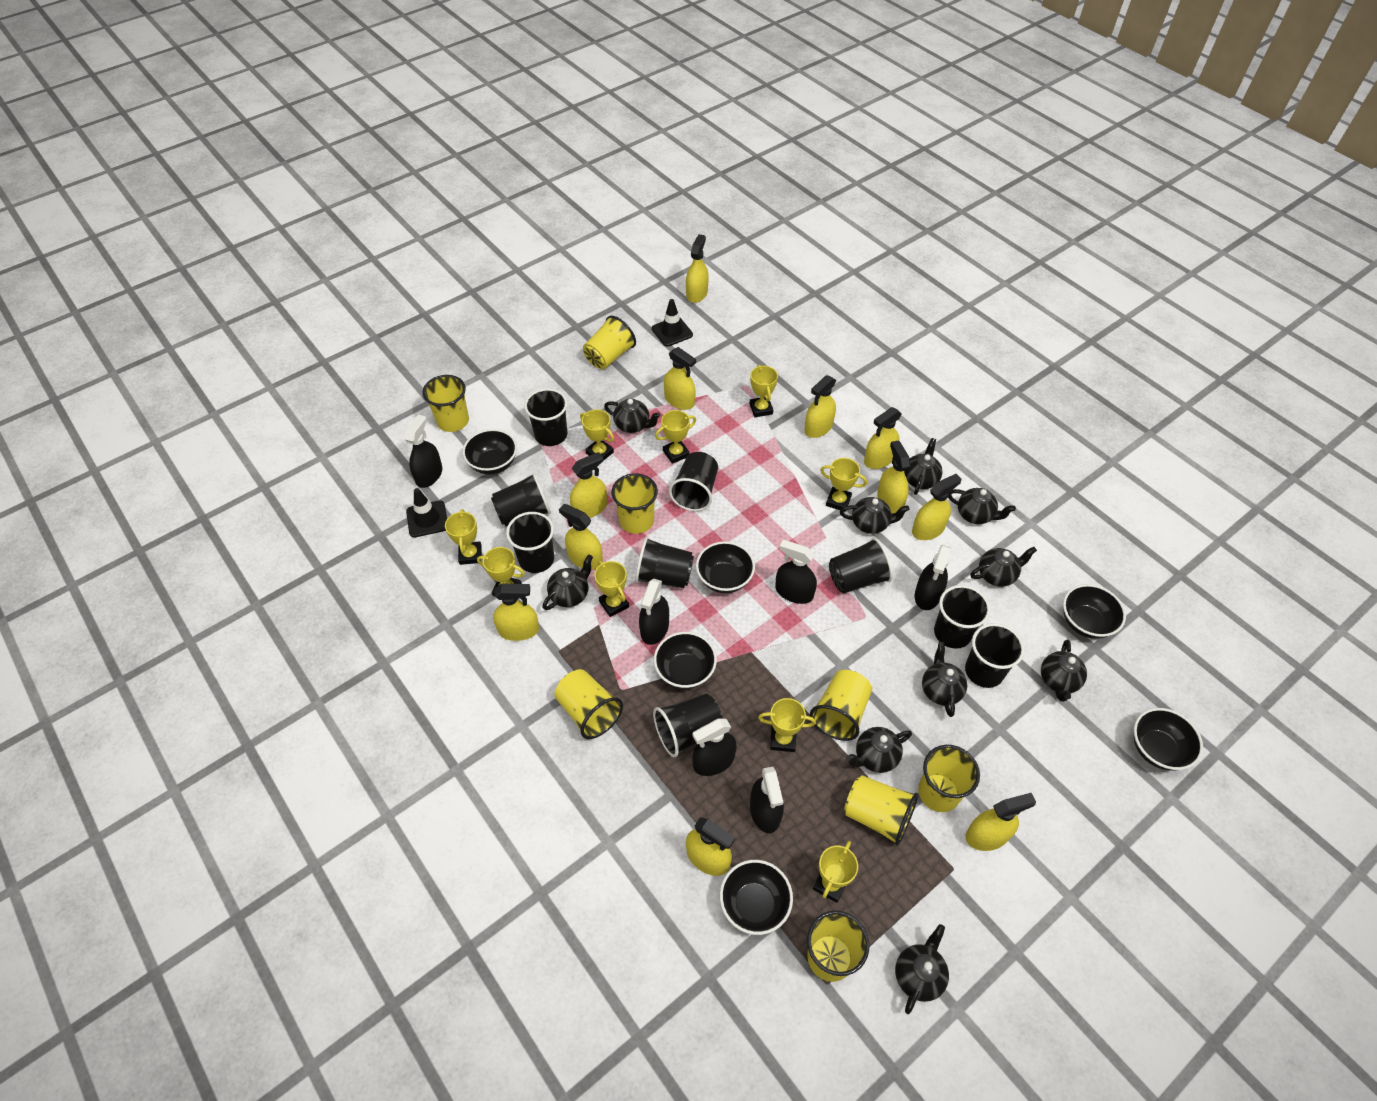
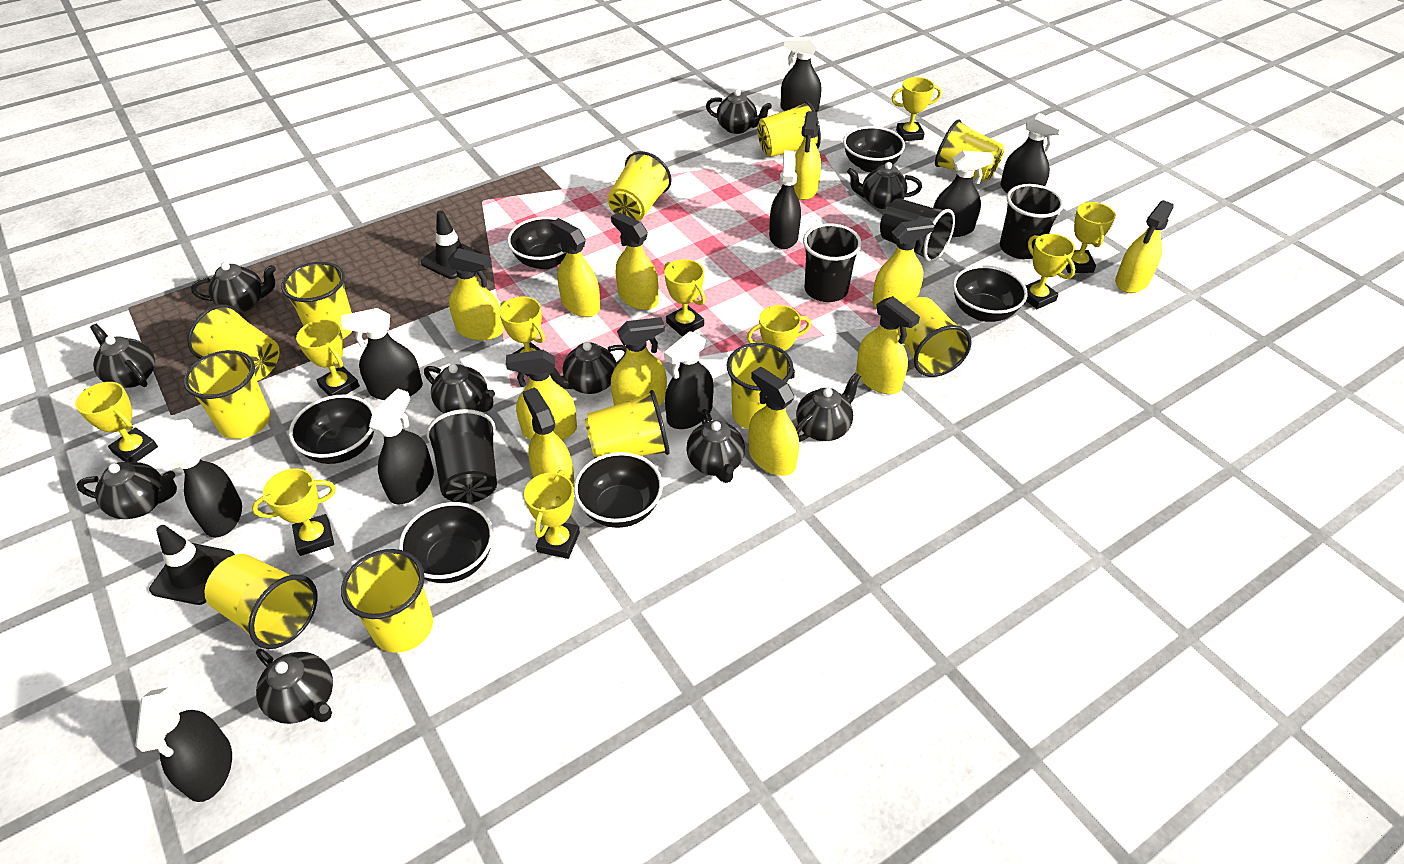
black cup: 9 -> 4
black spray bottle: 6 -> 9
yellow cup: 8 -> 11
yellow trophy: 9 -> 10

